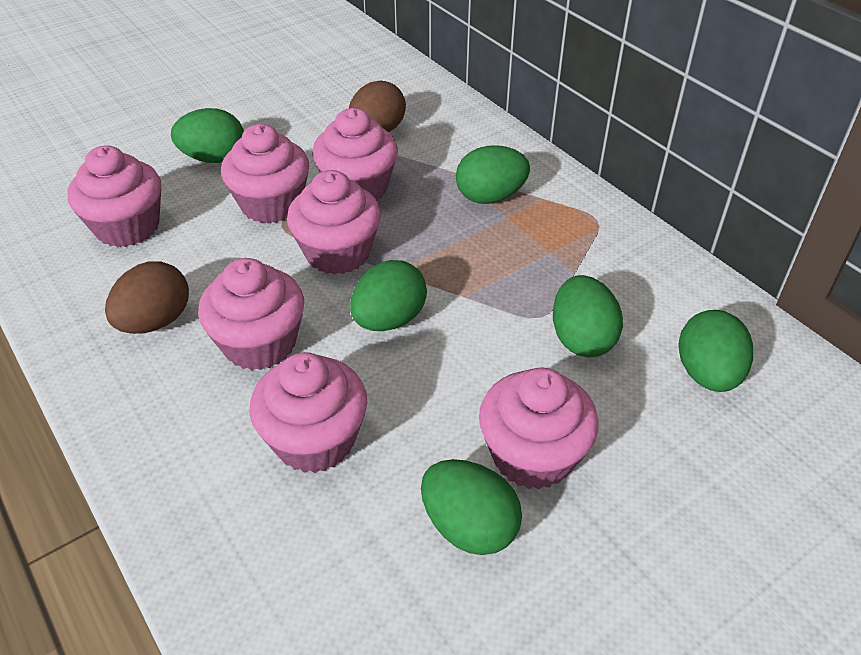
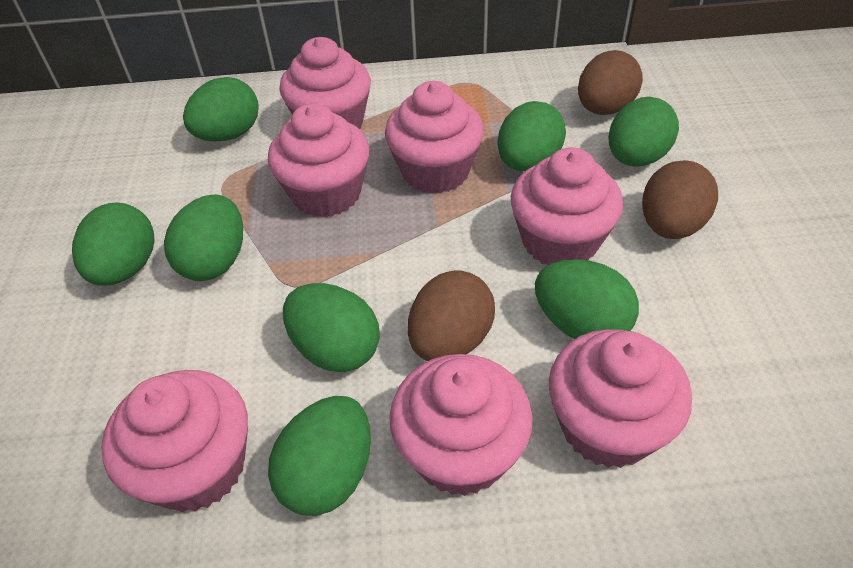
brown egg: 2 -> 3
green egg: 6 -> 8

